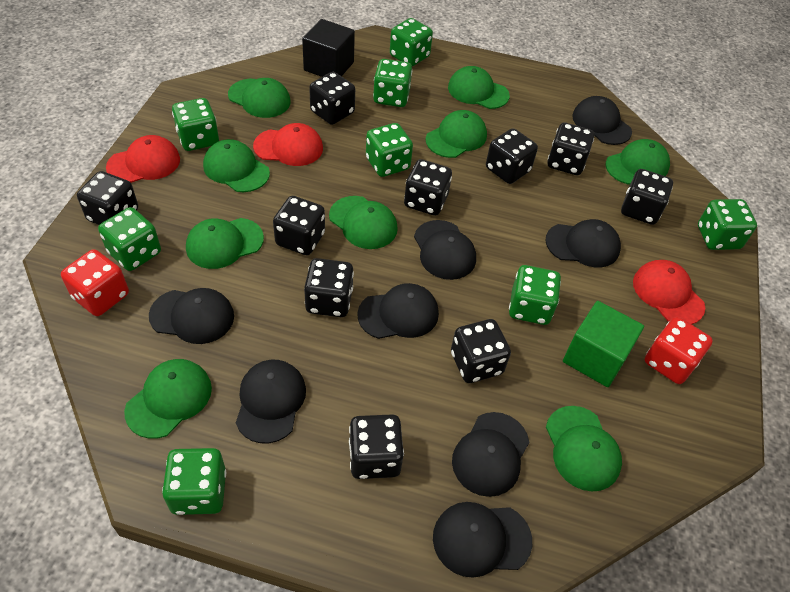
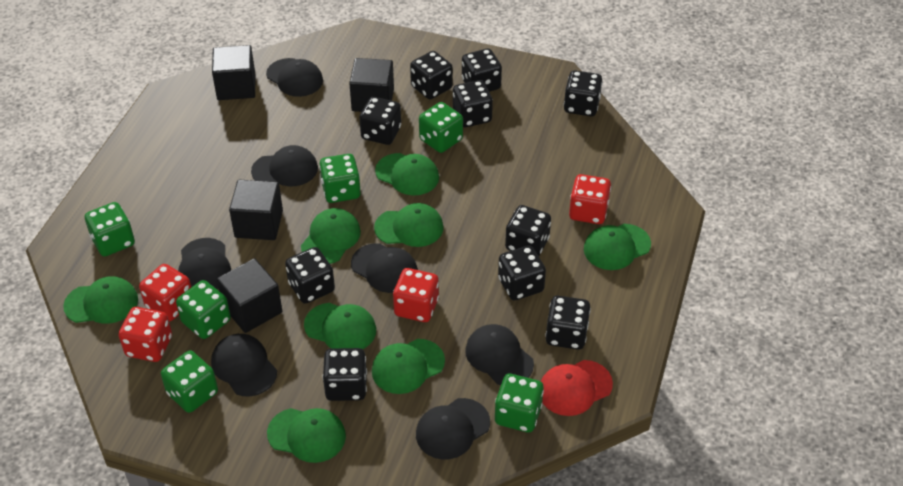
black cap: 8 -> 7
black cube: 1 -> 4
green cap: 9 -> 8
green cube: 1 -> 0
green dice: 8 -> 6
red cap: 3 -> 1
red dice: 2 -> 4

